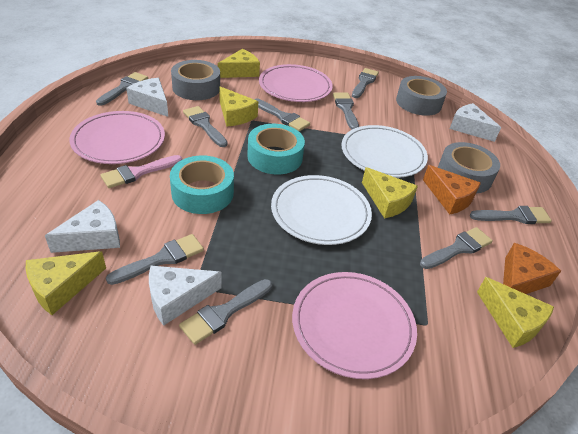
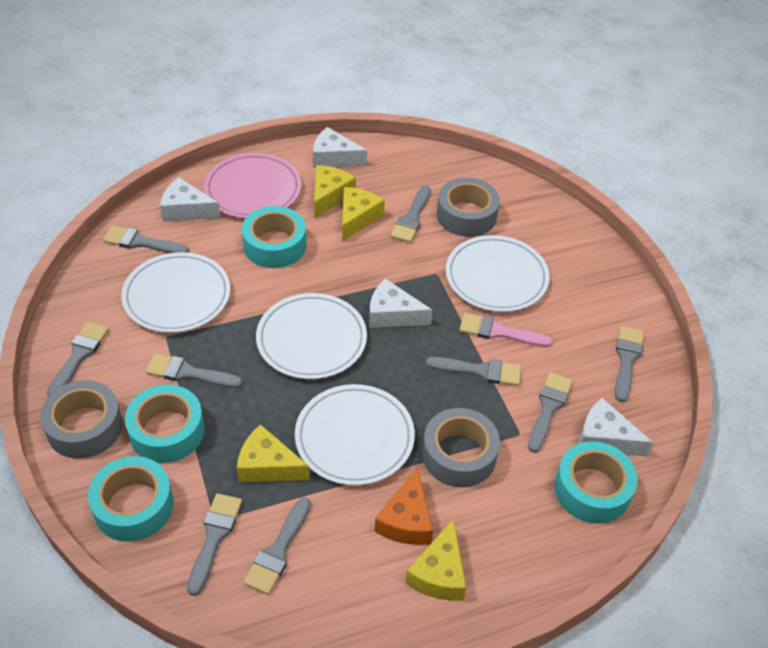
orange cheese: 2 -> 1
pink plate: 3 -> 1
turquoise tape: 2 -> 4
white plate: 2 -> 4
yellow cheese: 5 -> 4

